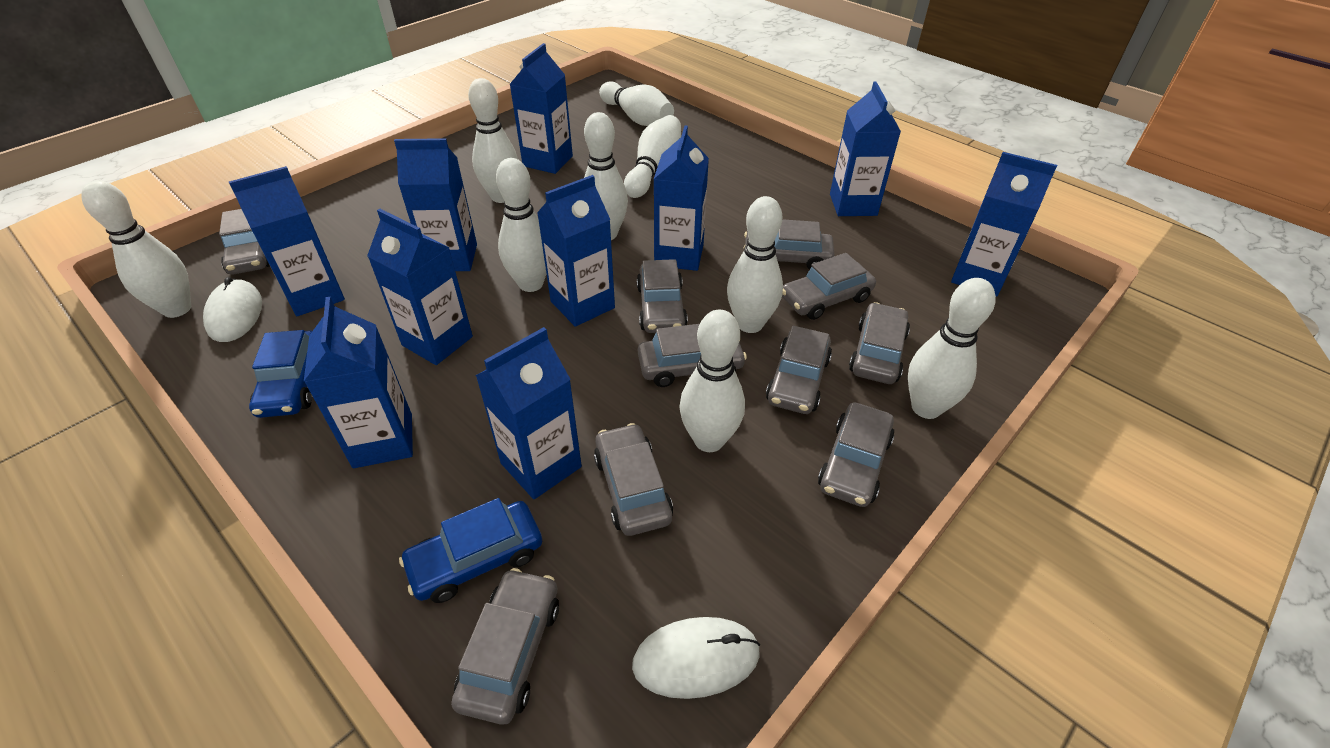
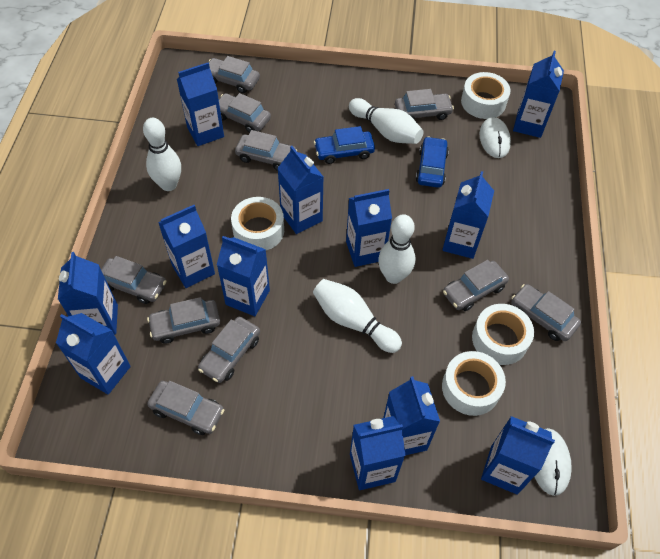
blue carton: 10 -> 12
white bowling pin: 9 -> 4
white tape: 0 -> 4

